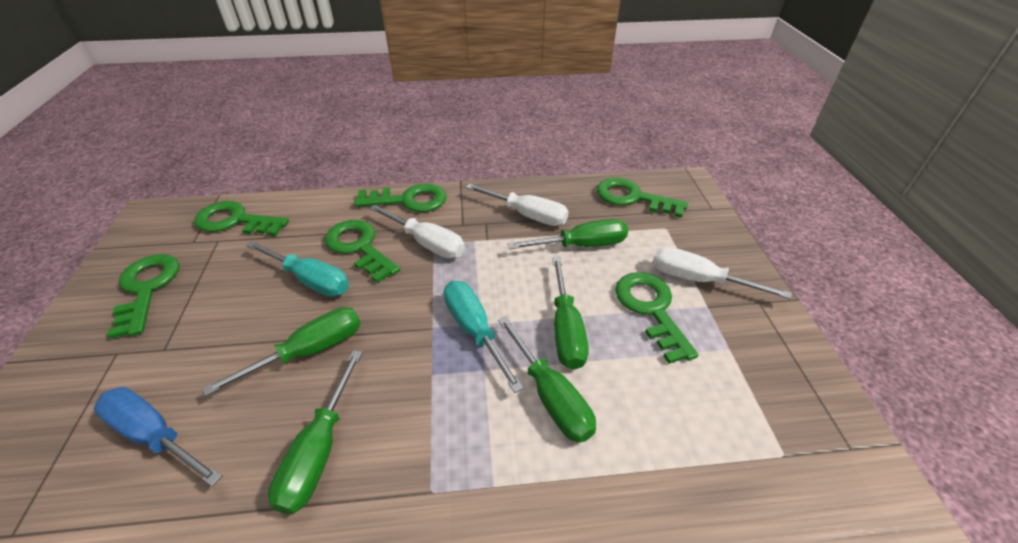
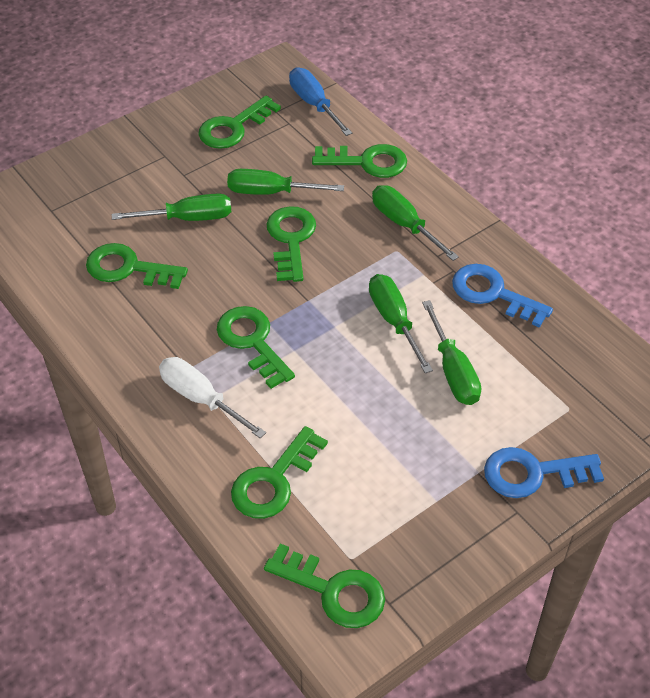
blue key: 0 -> 2
green key: 6 -> 7
turquoise screwdriver: 2 -> 0
white screwdriver: 3 -> 1

